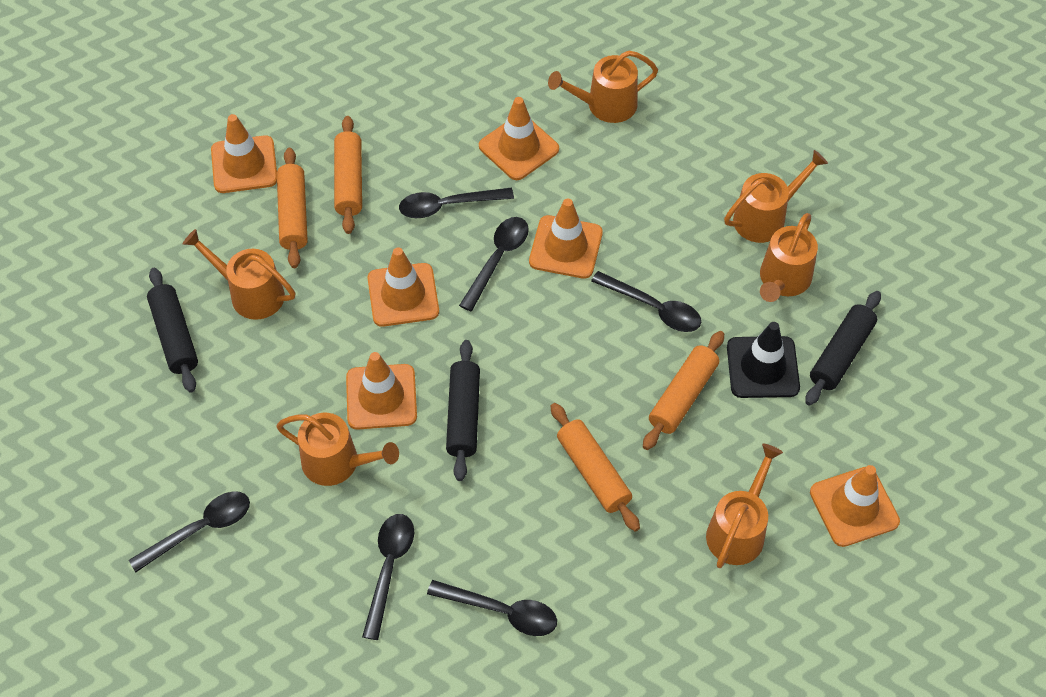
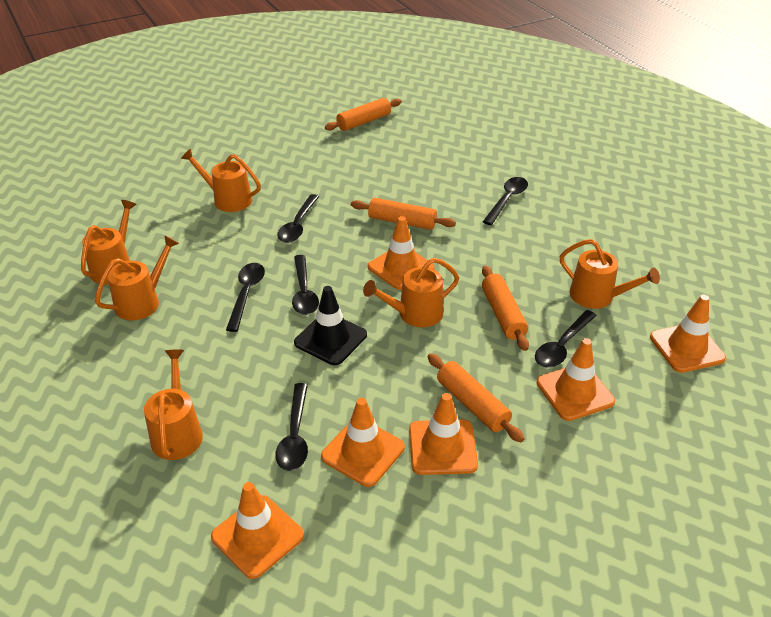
black rolling pin: 3 -> 0

